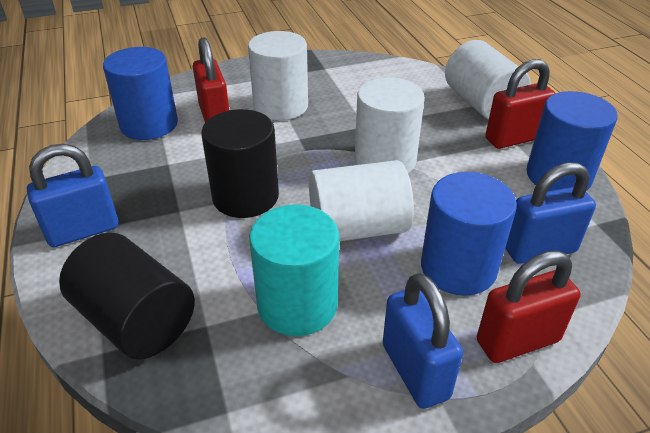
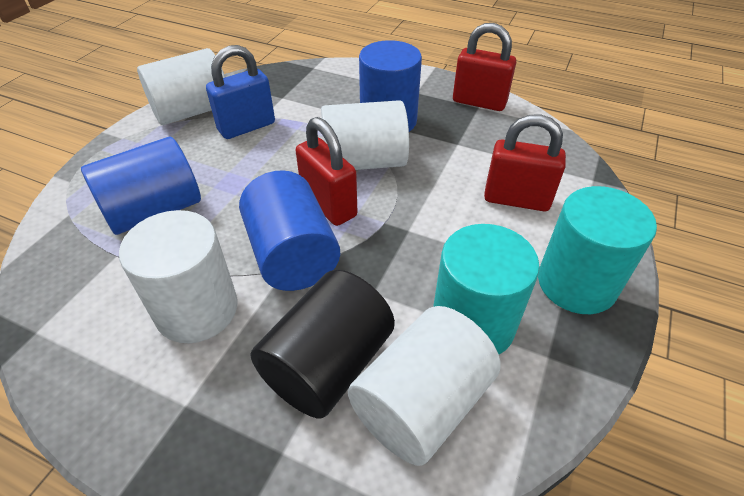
black cylinder: 2 -> 1
blue padlock: 3 -> 1
turquoise cylinder: 1 -> 2

